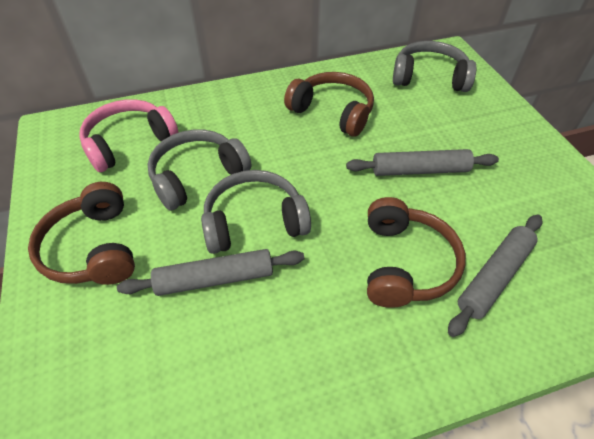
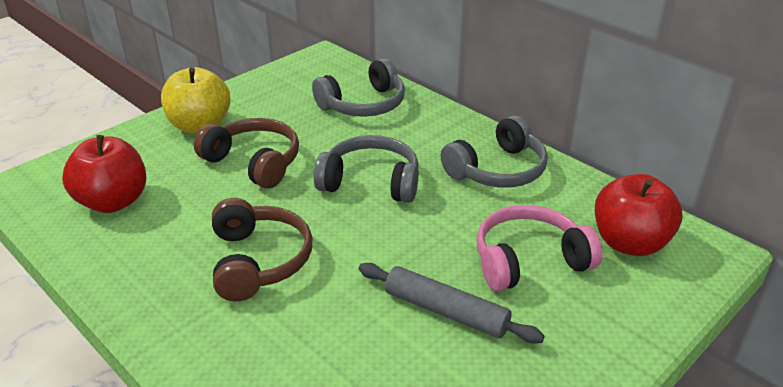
brown headphones: 3 -> 2
grey rolling pin: 3 -> 1
red apple: 0 -> 2
yellow apple: 0 -> 1

